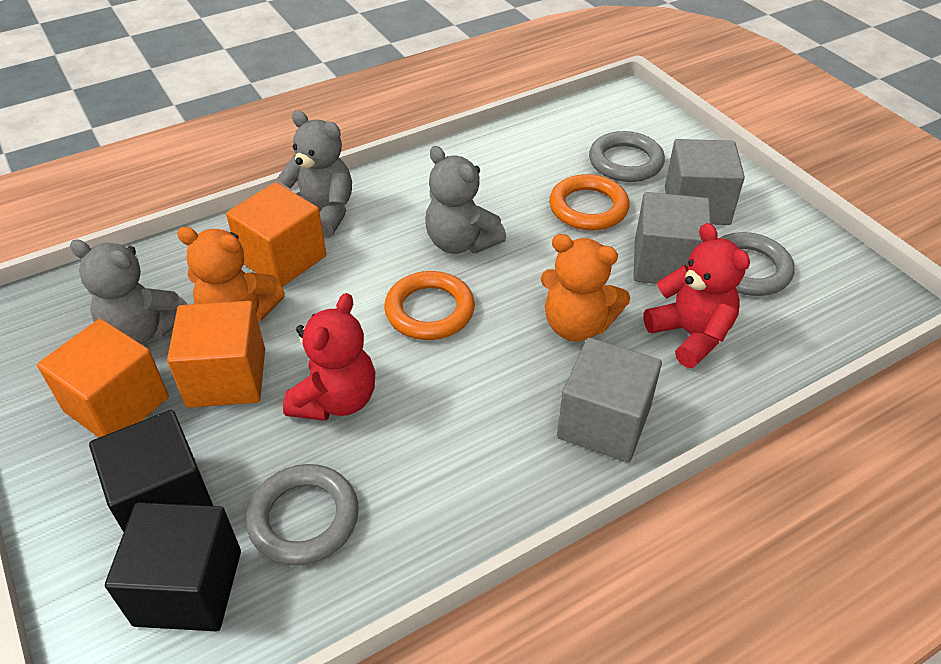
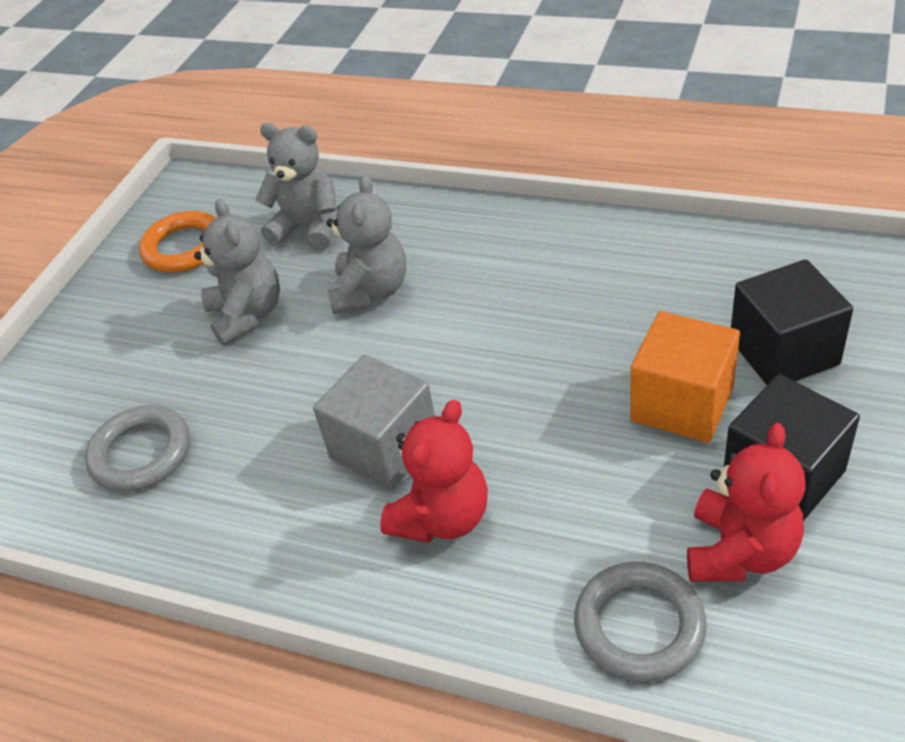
grey cube: 3 -> 1
grey ring: 3 -> 2
orange cube: 3 -> 1
orange ring: 2 -> 1
orange teddy bear: 2 -> 0

